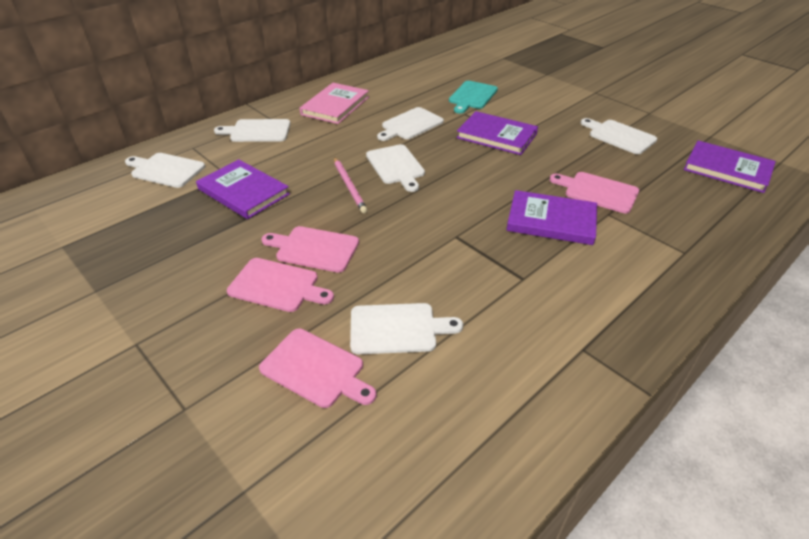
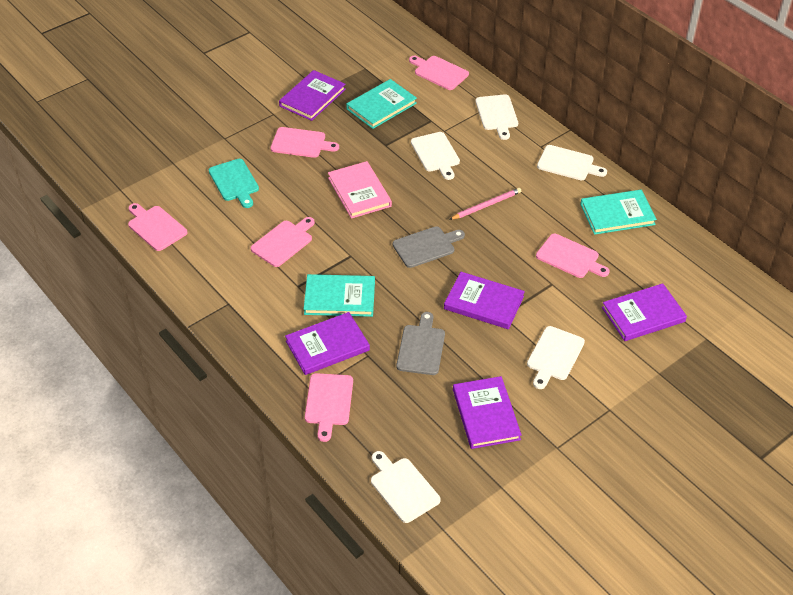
grey cutting board: 0 -> 2
pink cutting board: 4 -> 6
purple book: 4 -> 5
turquoise book: 0 -> 3
white cutting board: 6 -> 5

